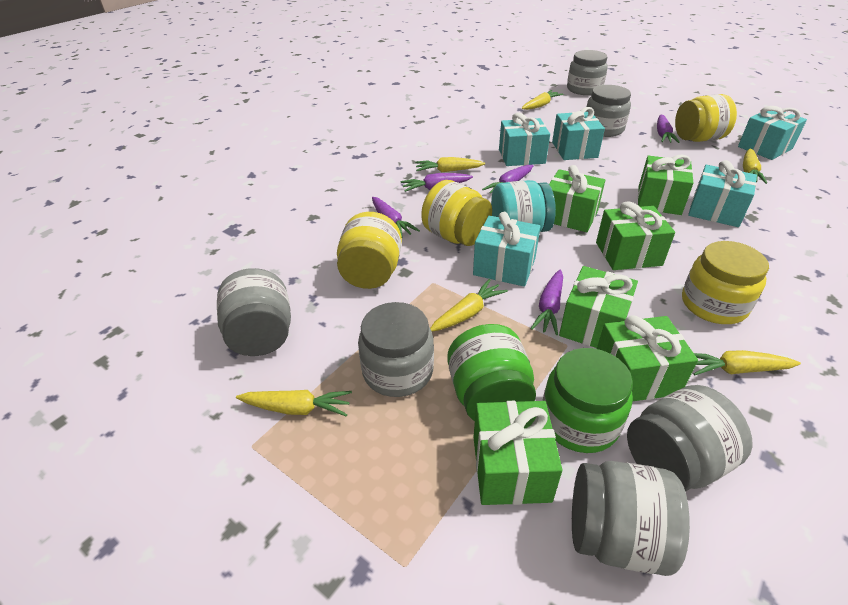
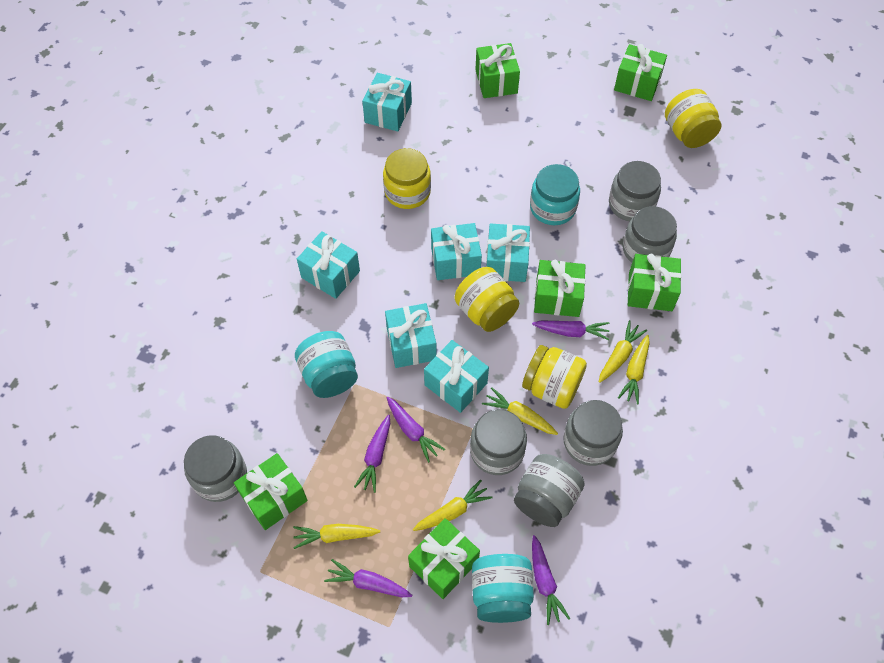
green jar: 2 -> 0
turquoise gift: 5 -> 6
turquoise jar: 1 -> 3
yellow carrot: 6 -> 5

